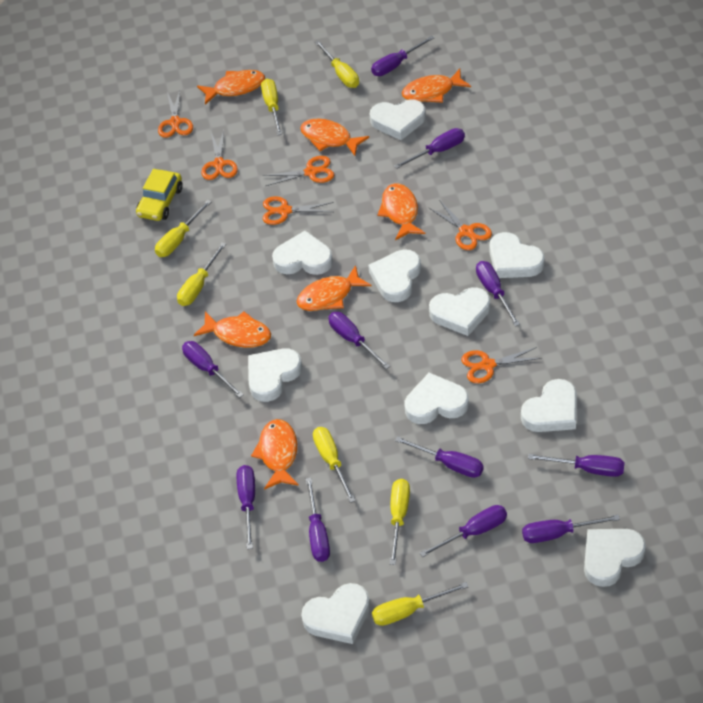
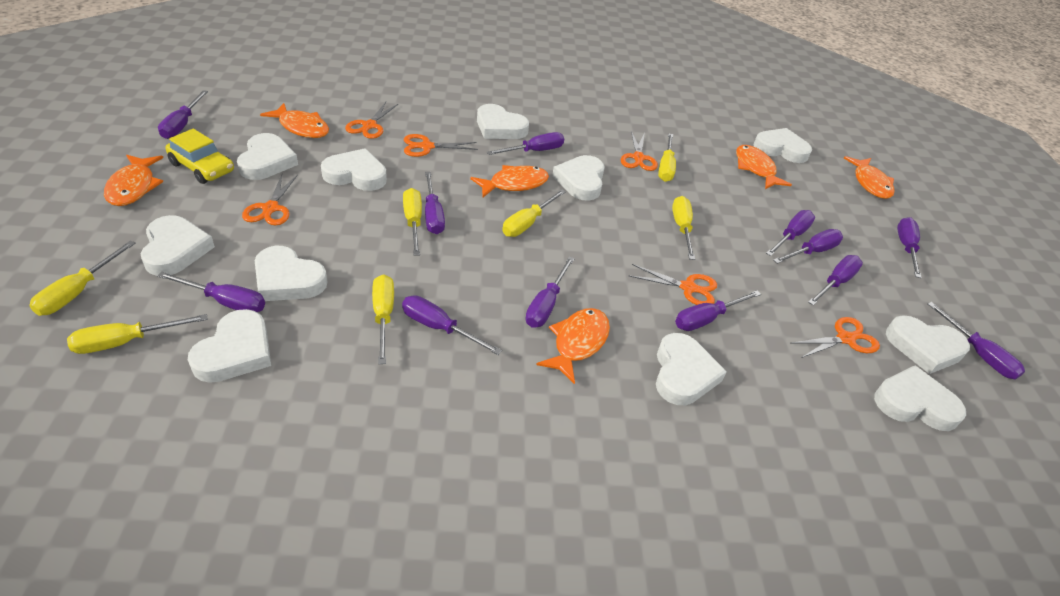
orange fish: 7 -> 6
purple screwdriver: 11 -> 12
white heart: 10 -> 11

